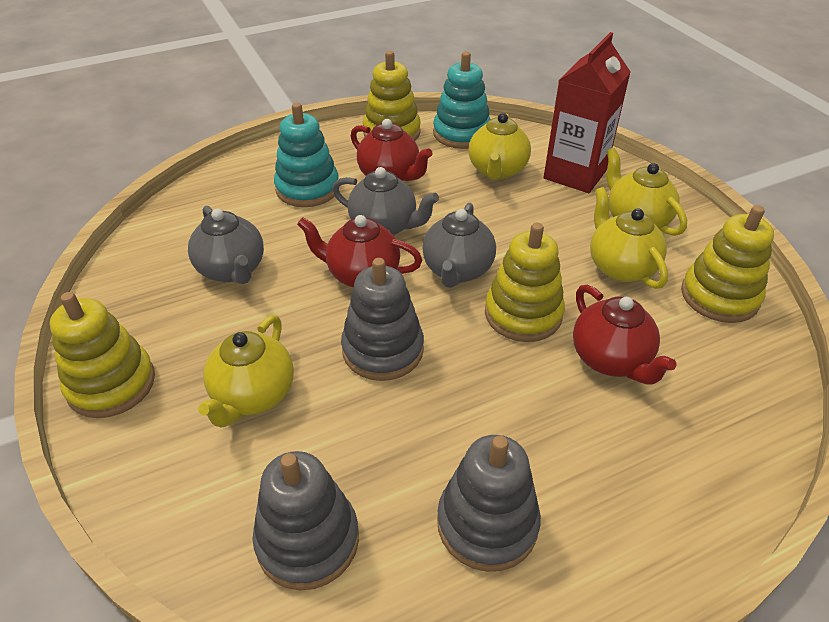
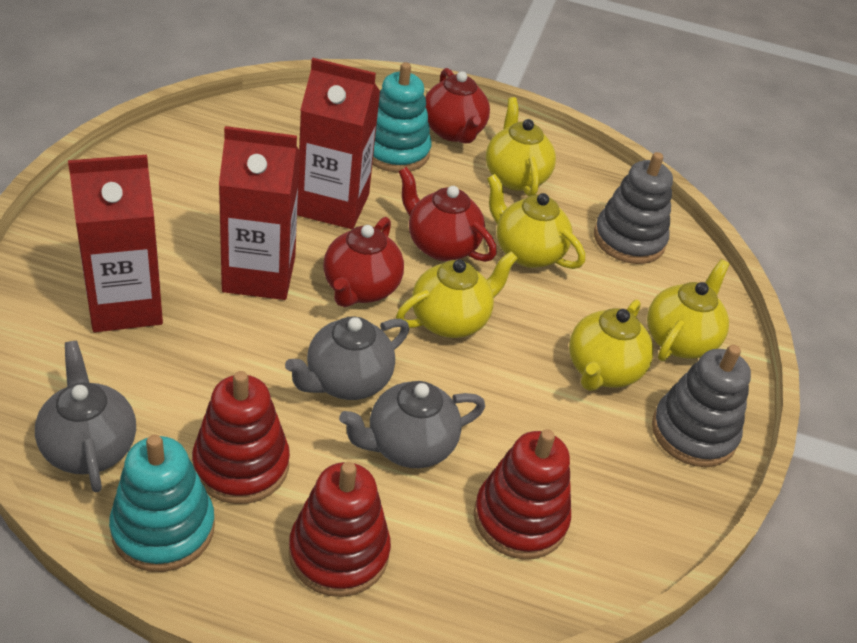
grey stacking toy: 3 -> 2
red carton: 1 -> 3
red stacking toy: 0 -> 3
yellow stacking toy: 4 -> 0
yellow teapot: 4 -> 5

